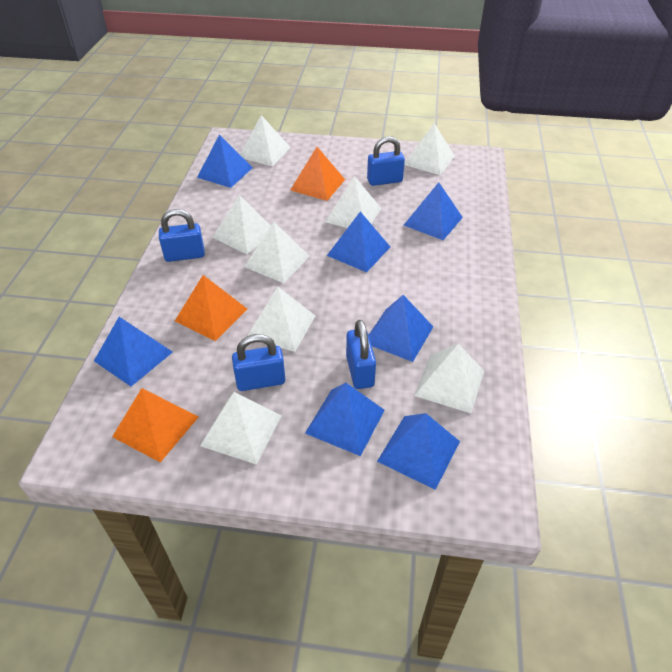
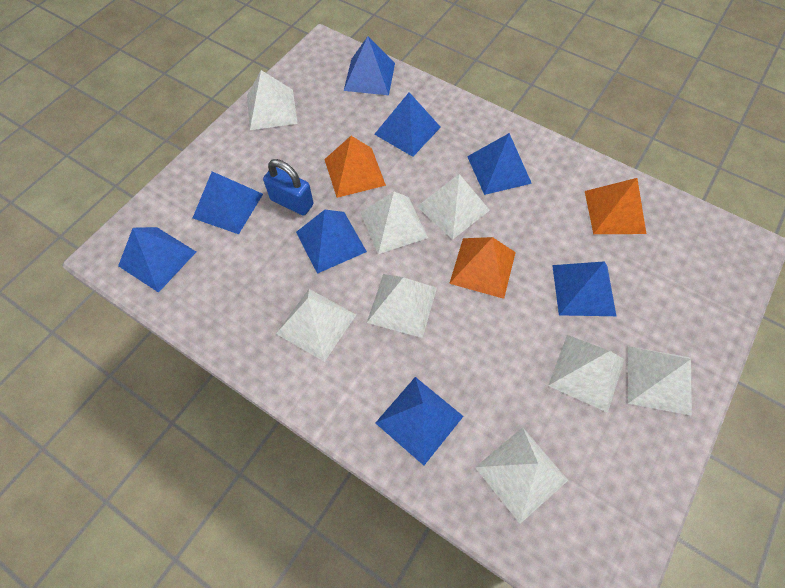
blue padlock: 4 -> 1
blue pyramid: 7 -> 8

